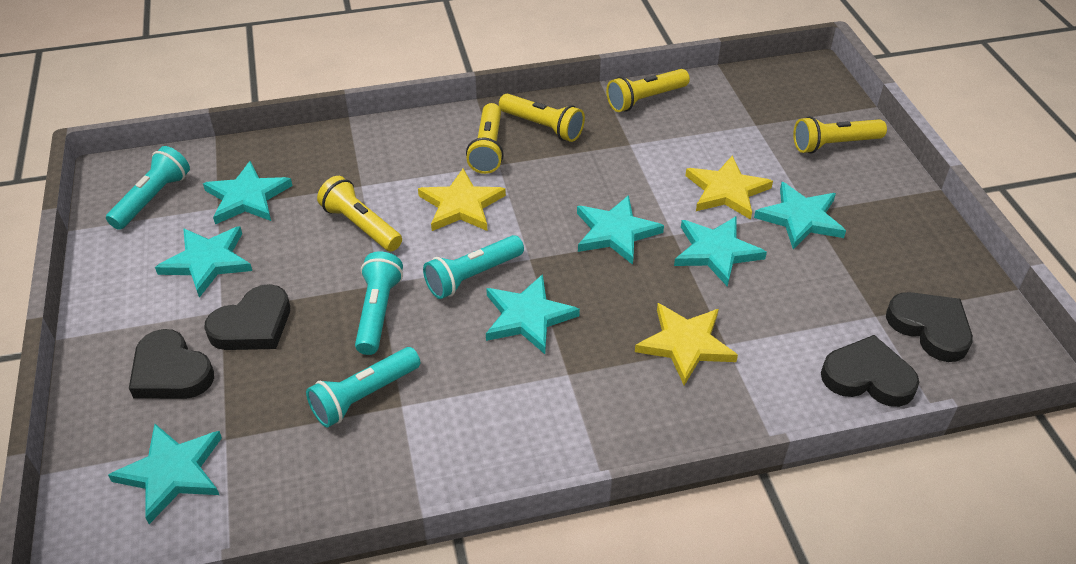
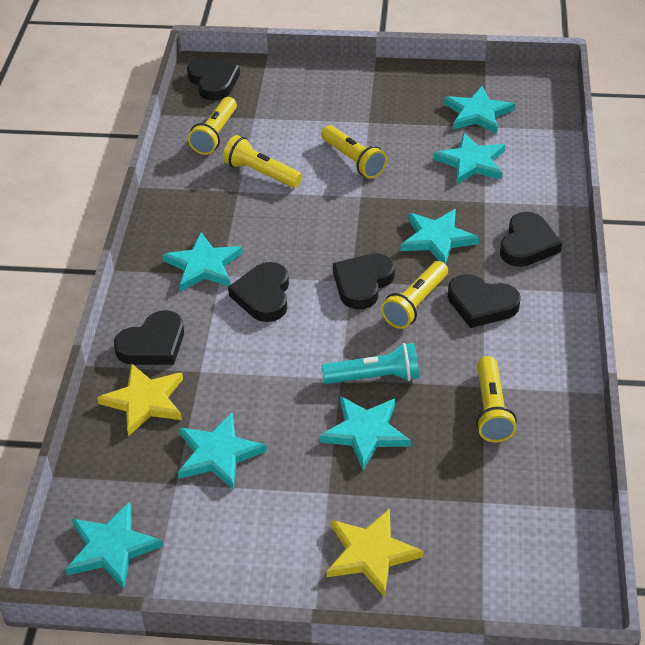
black heart: 4 -> 6
turquoise flashlight: 4 -> 1
yellow star: 3 -> 2

